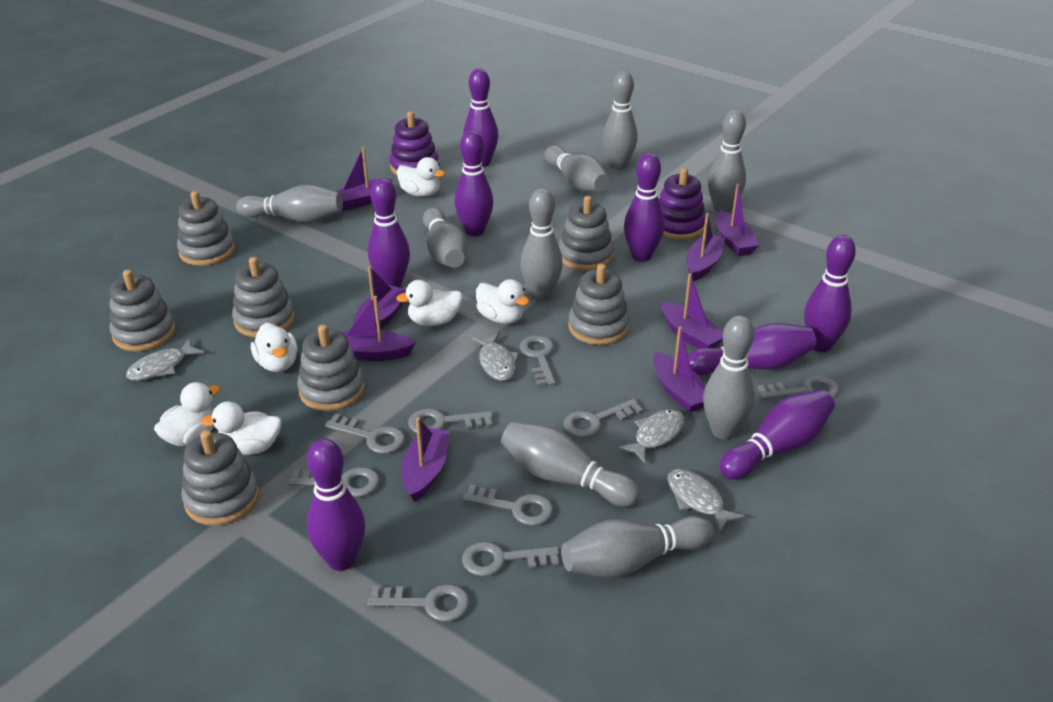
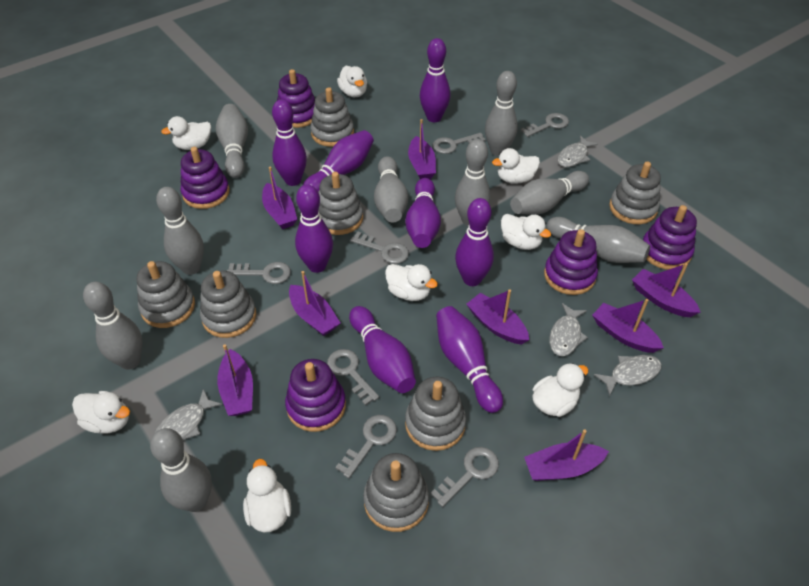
grey key: 9 -> 7
purple stacking toy: 2 -> 5
white duck: 6 -> 8

